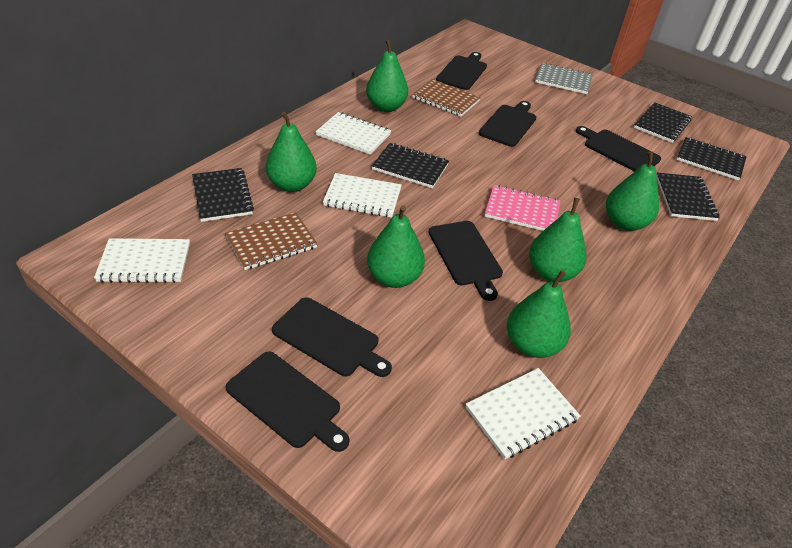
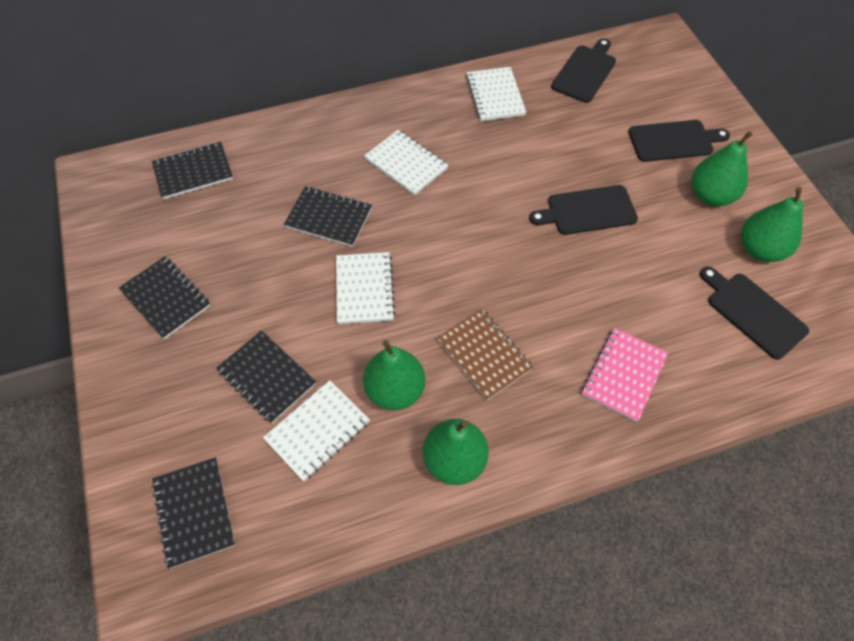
black cutting board: 6 -> 4
brown notebook: 2 -> 1
green pear: 6 -> 4
grey notebook: 1 -> 0

